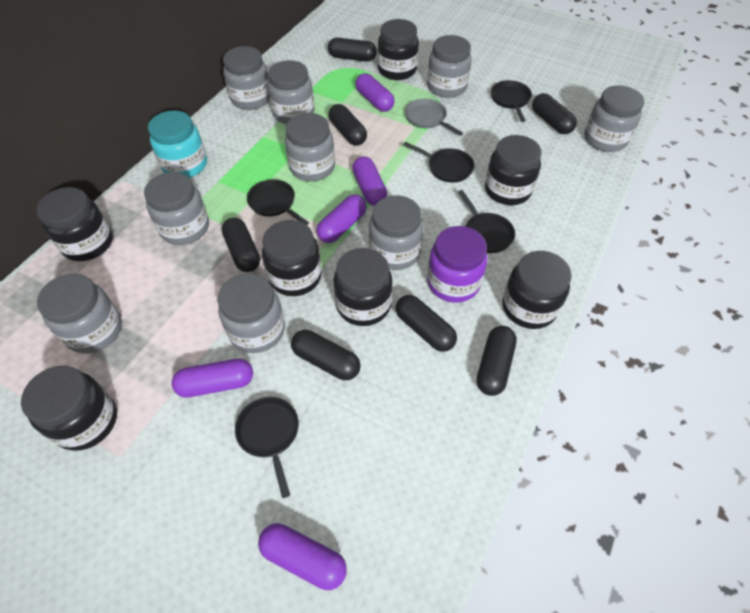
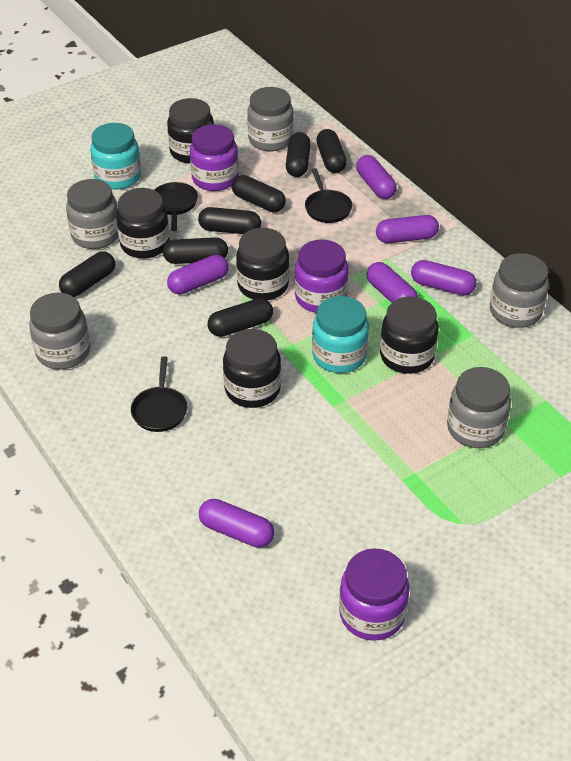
black jar: 7 -> 5
black pan: 5 -> 3
grey jar: 9 -> 5
grey pan: 1 -> 0
purple capsule: 5 -> 6
purple jar: 1 -> 3
turquoise jar: 1 -> 2

